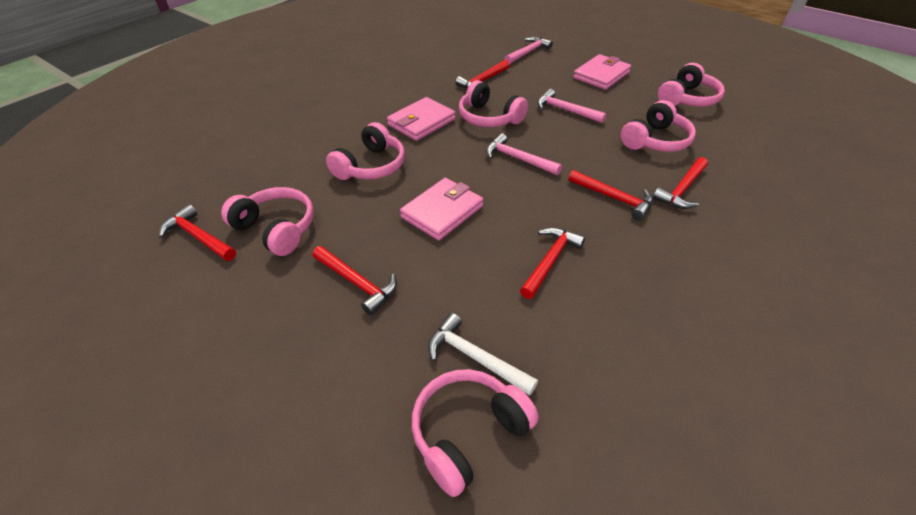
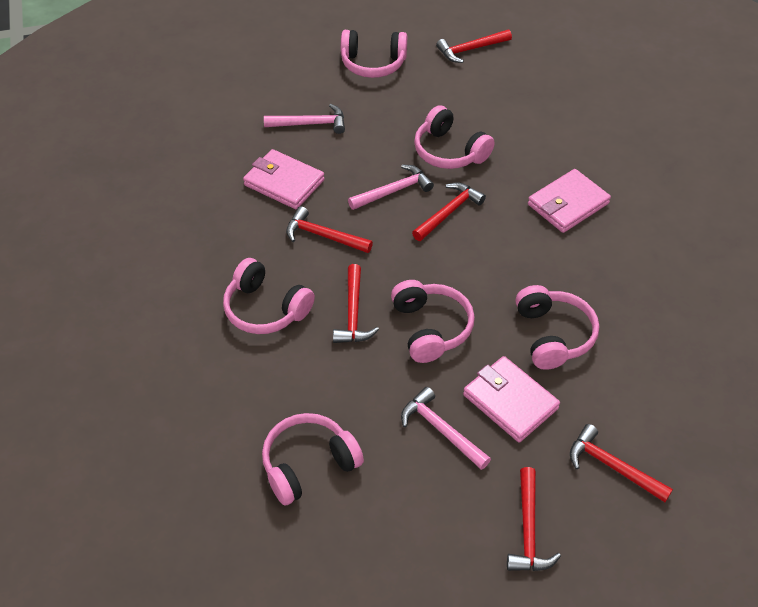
white hammer: 1 -> 0

